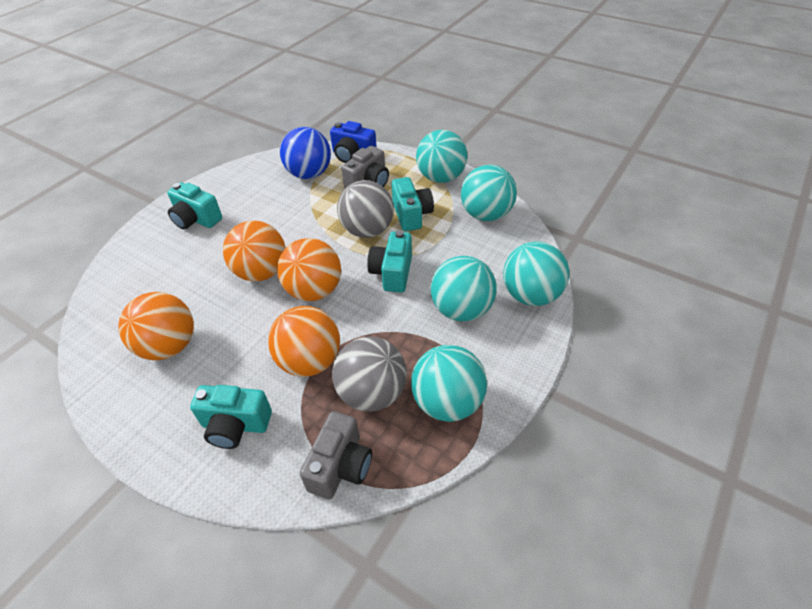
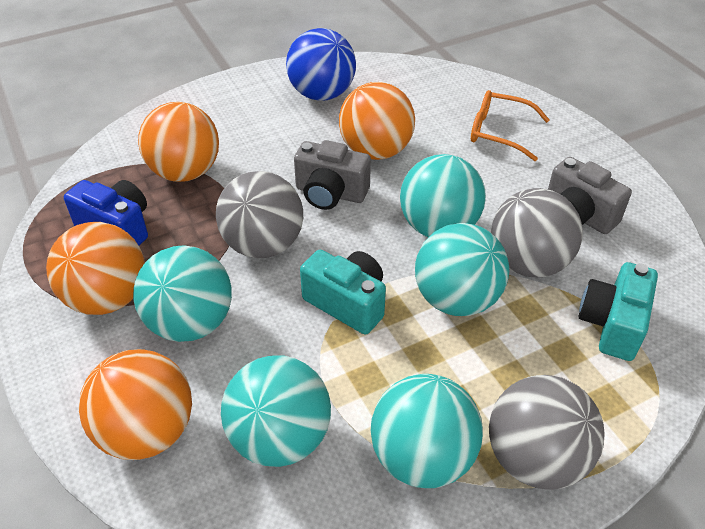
grey ball: 2 -> 3
orange glasses: 0 -> 1
turquoise camera: 4 -> 2

